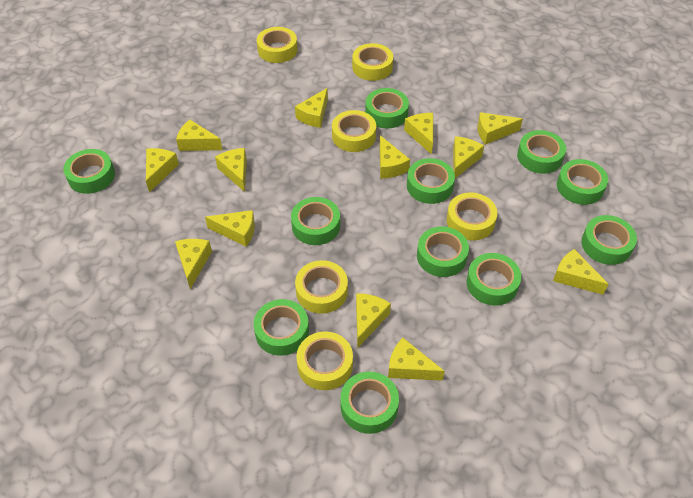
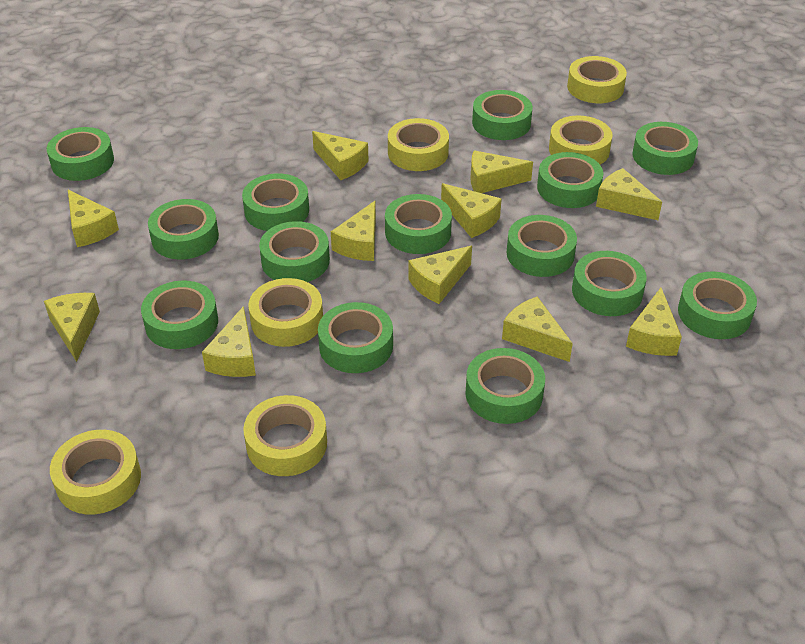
green tape: 11 -> 14
yellow cheese: 13 -> 11

